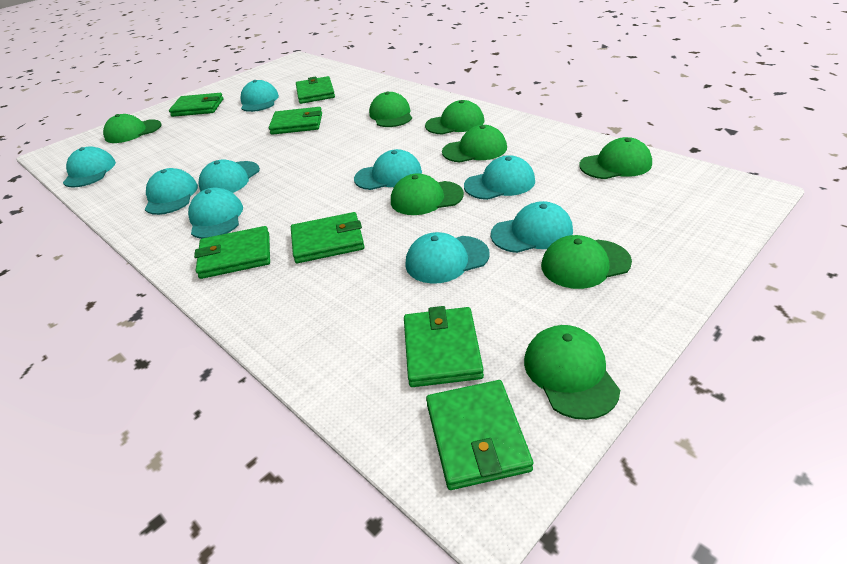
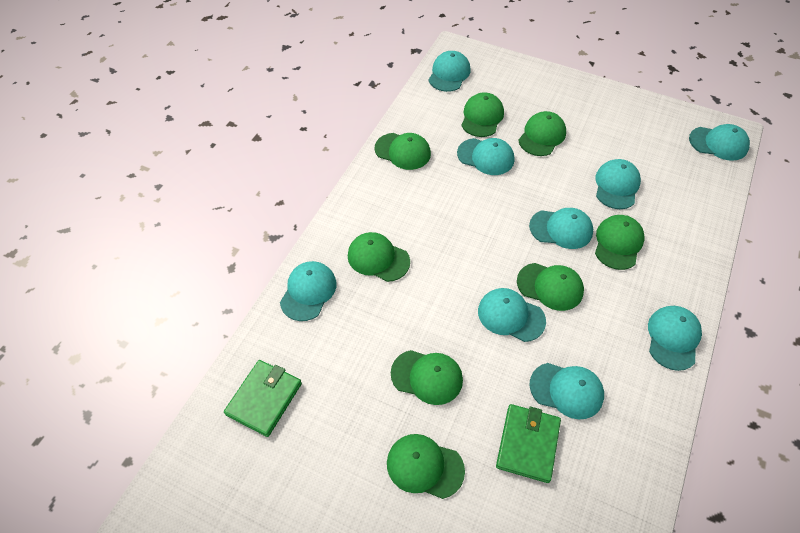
green wallet: 7 -> 2

